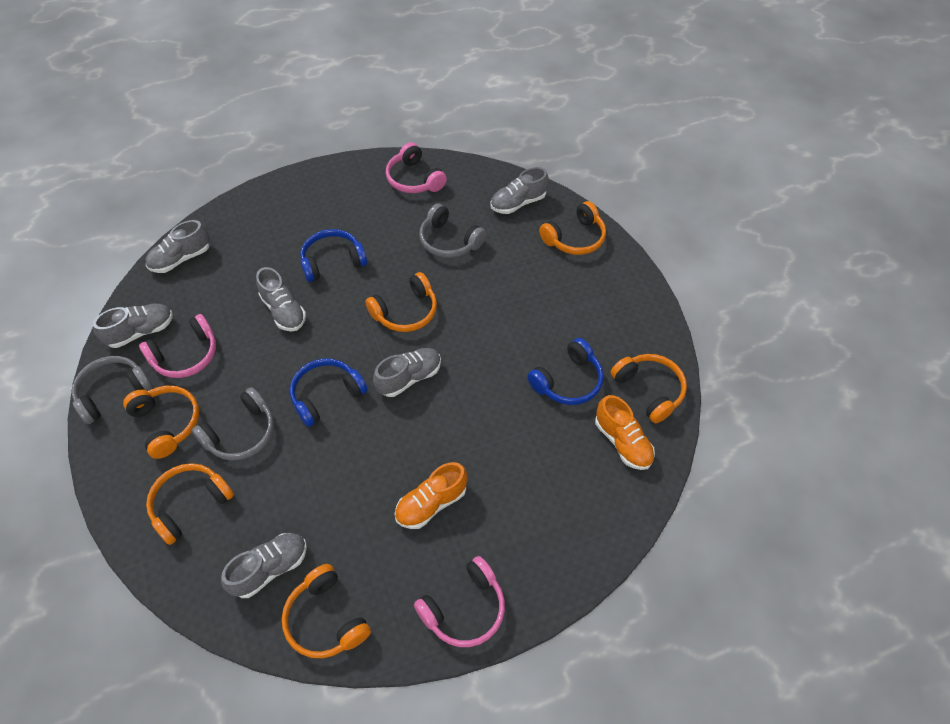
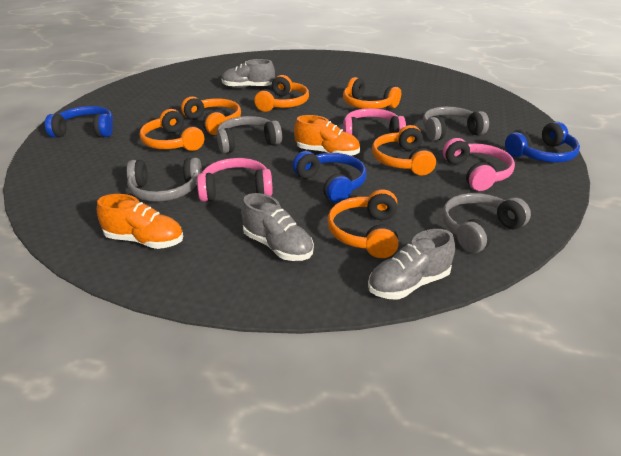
grey headphones: 3 -> 4
grey shoe: 6 -> 3

